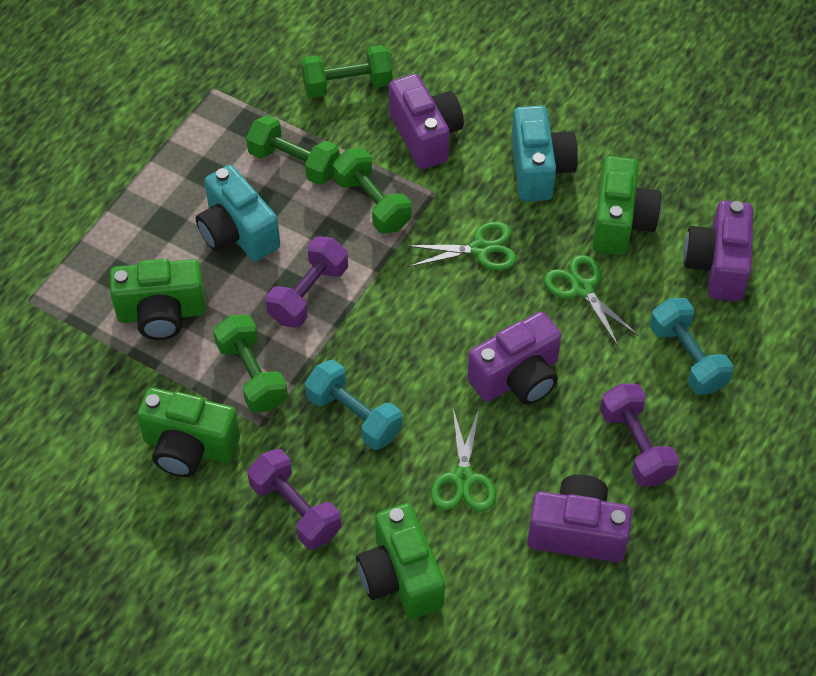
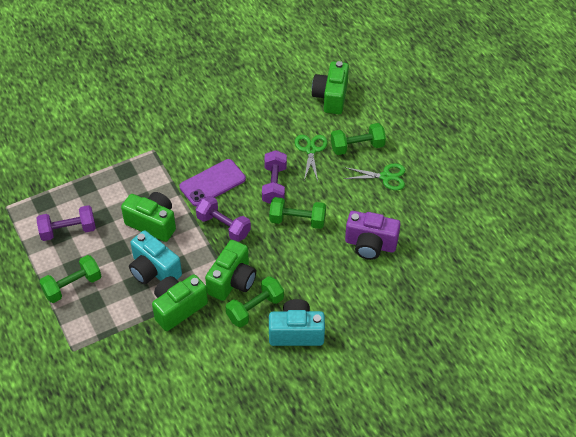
green scissors: 3 -> 2
purple camera: 4 -> 1
purple phone: 0 -> 1
turquoise dumbbell: 2 -> 0

